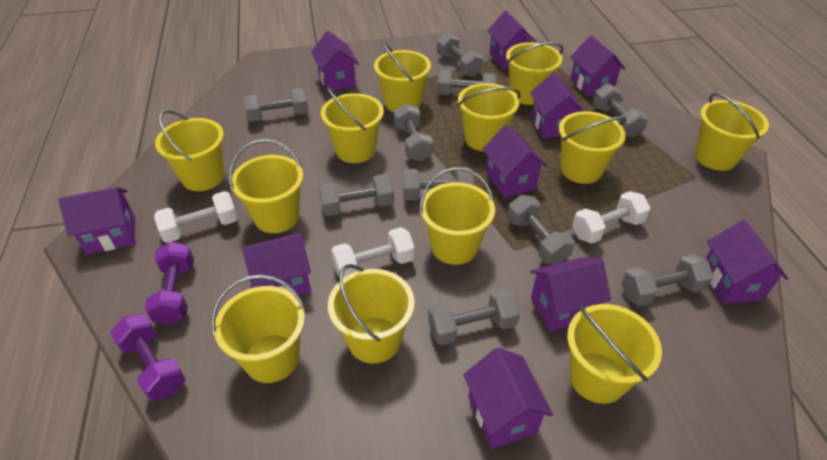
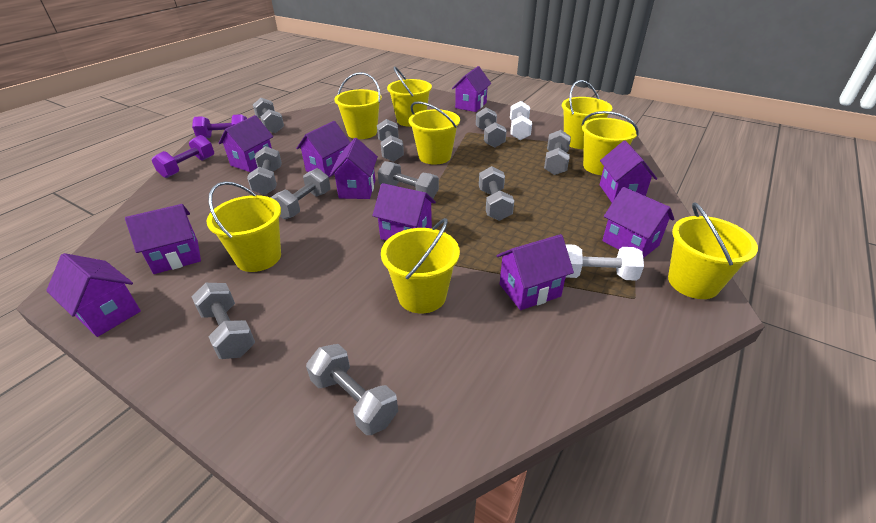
white dumbbell: 3 -> 2
yellow bucket: 12 -> 8

